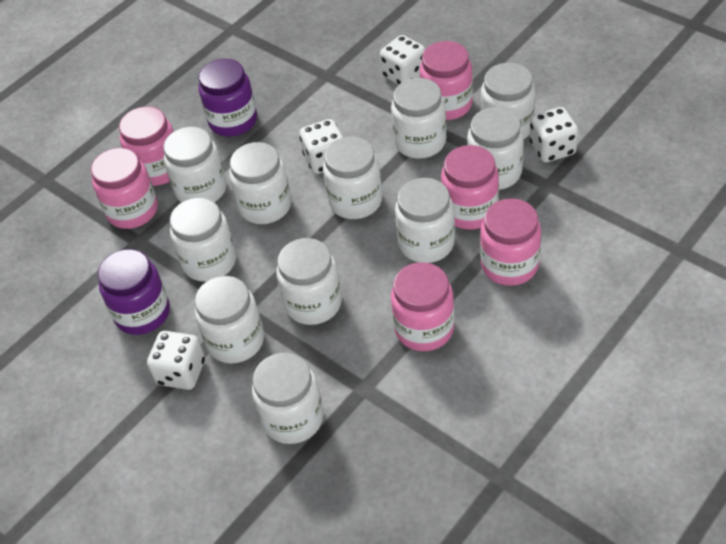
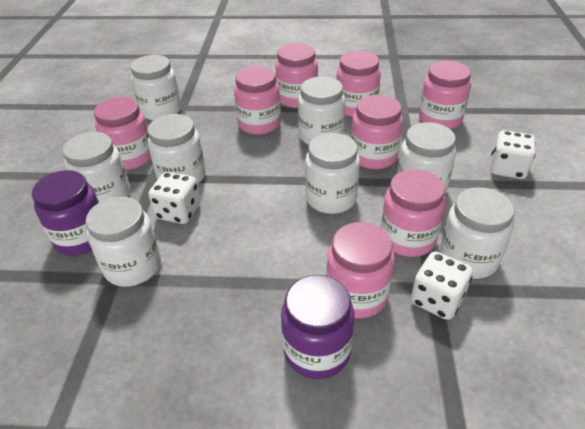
pink jar: 6 -> 8
white dice: 4 -> 3
white jar: 11 -> 8

